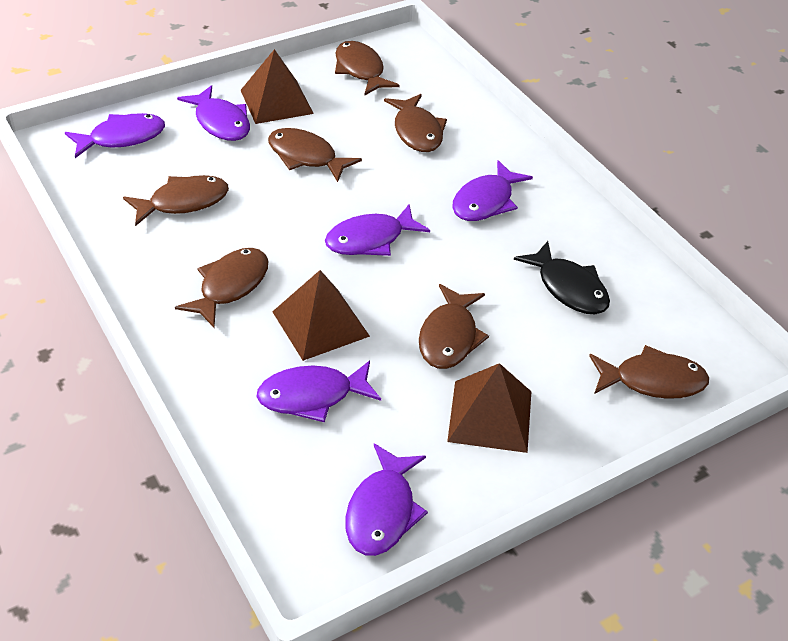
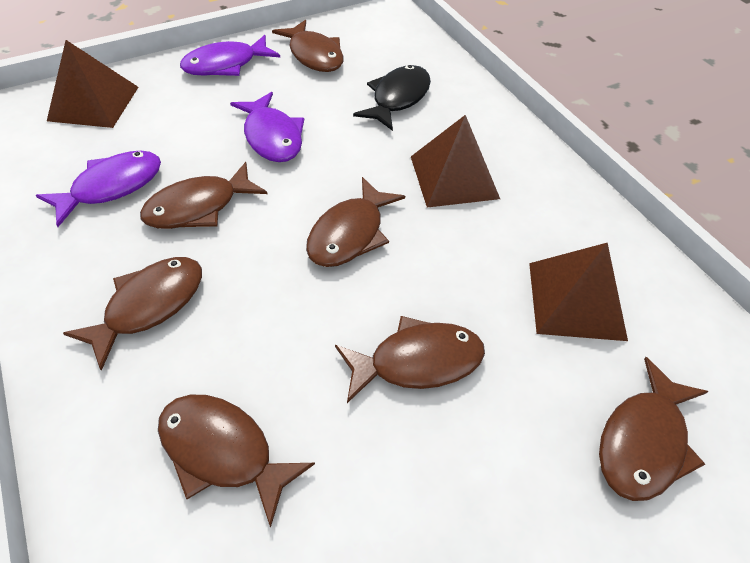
purple fish: 6 -> 3

